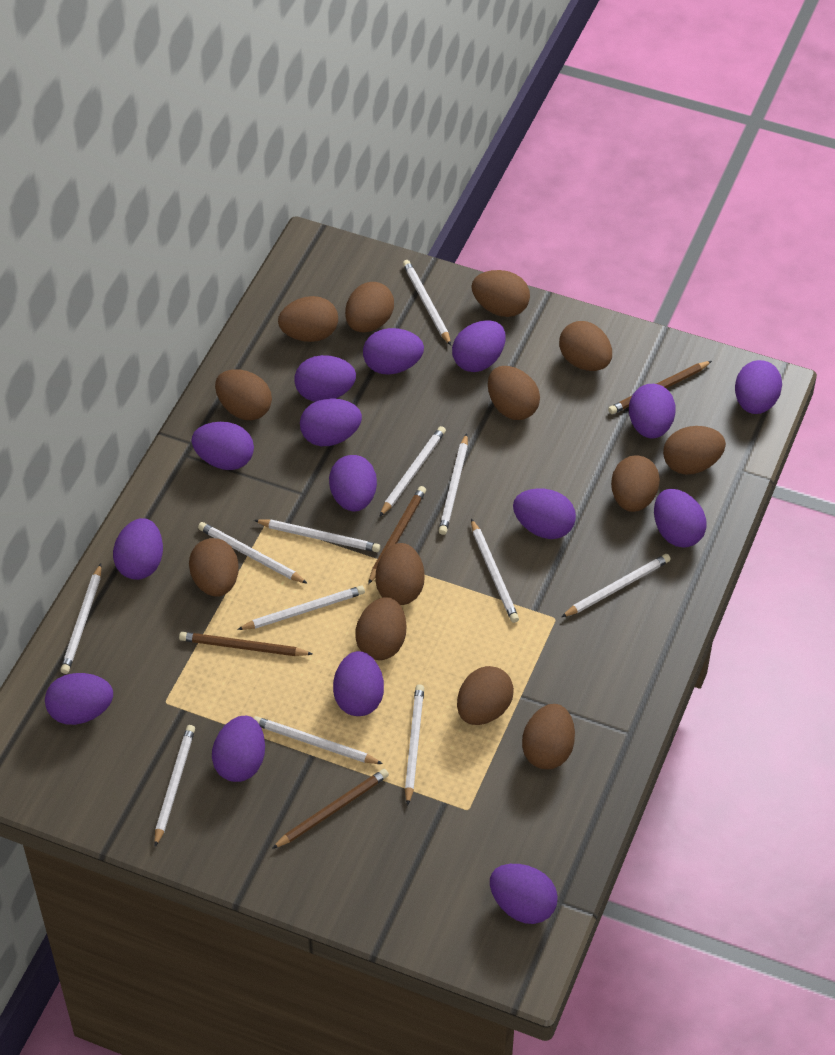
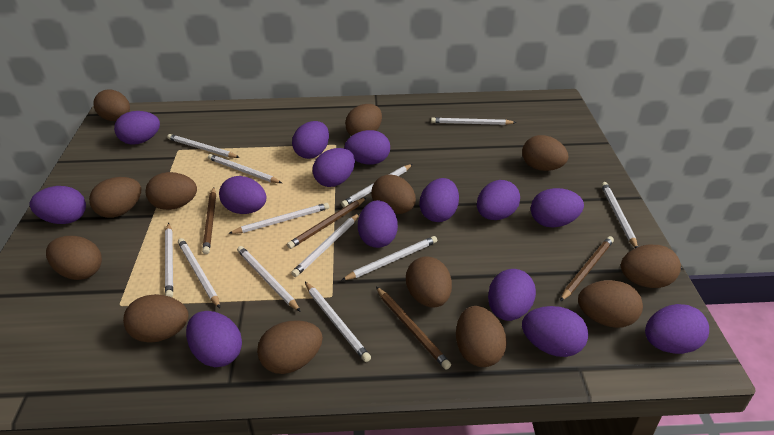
purple egg: 15 -> 14

